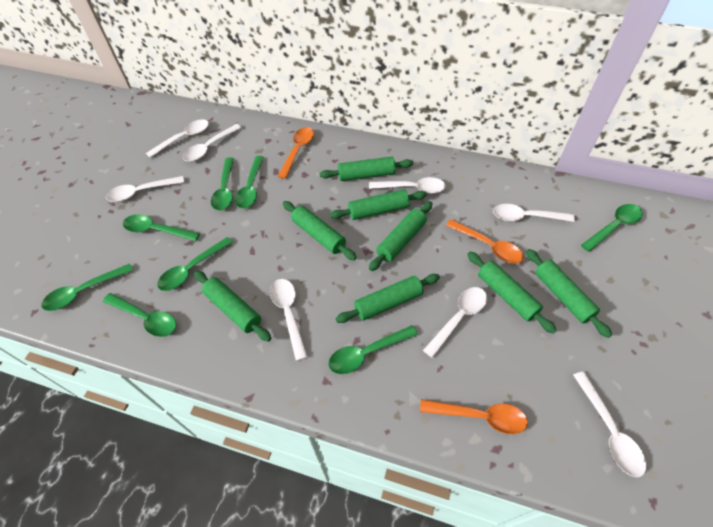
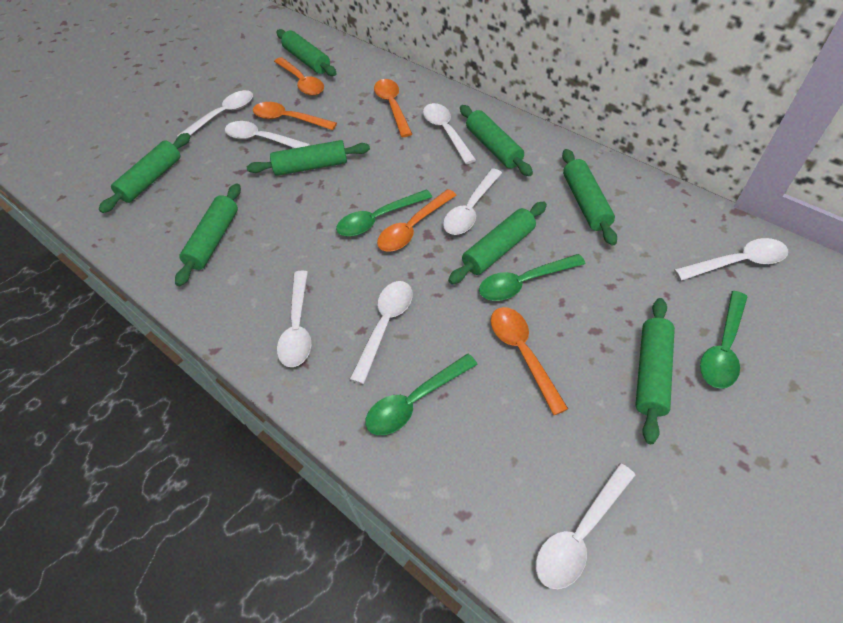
green spoon: 8 -> 4
orange spoon: 3 -> 5

